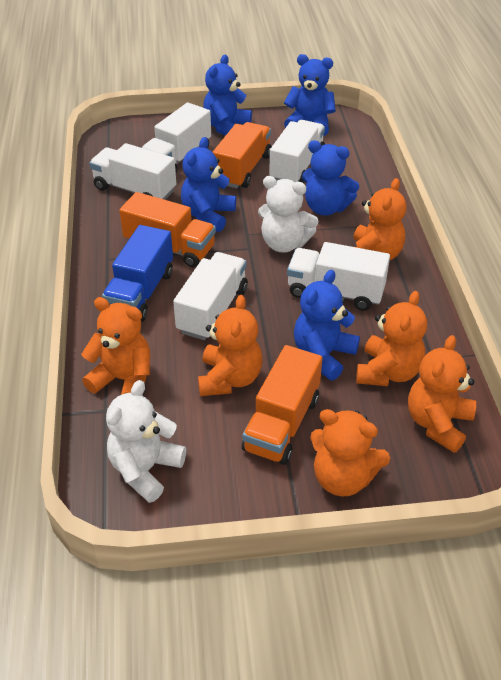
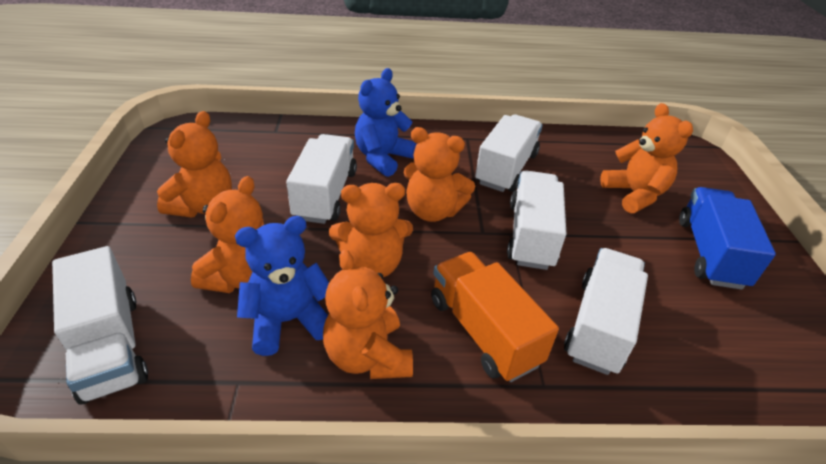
blue teddy bear: 5 -> 2
orange truck: 3 -> 1
white teddy bear: 2 -> 0

